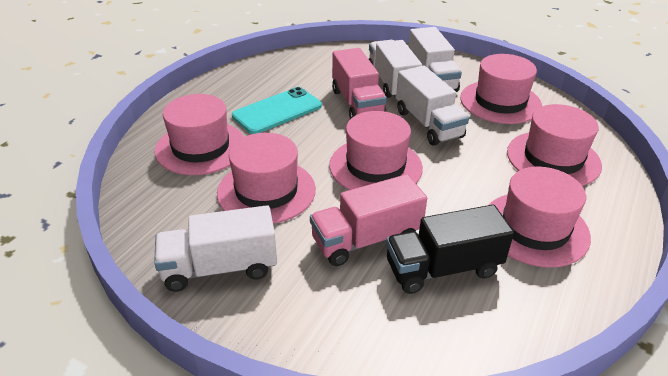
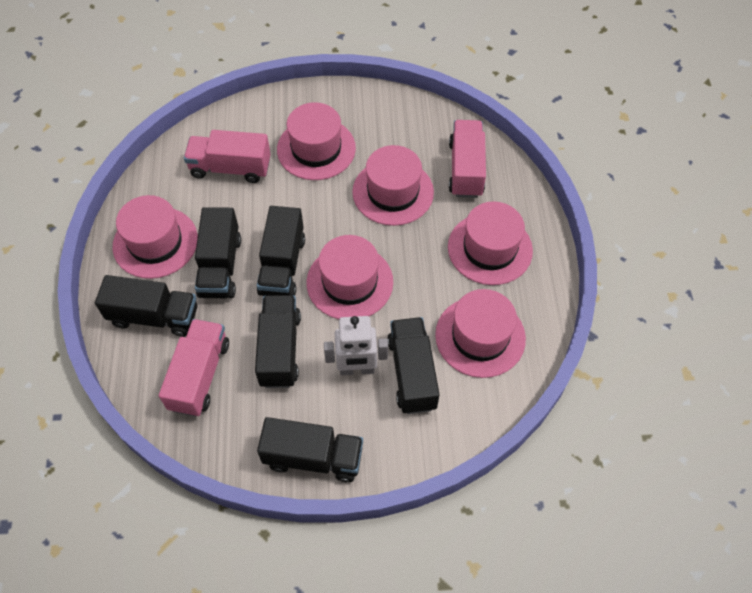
black truck: 1 -> 6
pink truck: 2 -> 3
turquoise phone: 1 -> 0
white robot: 0 -> 1
white truck: 4 -> 0

